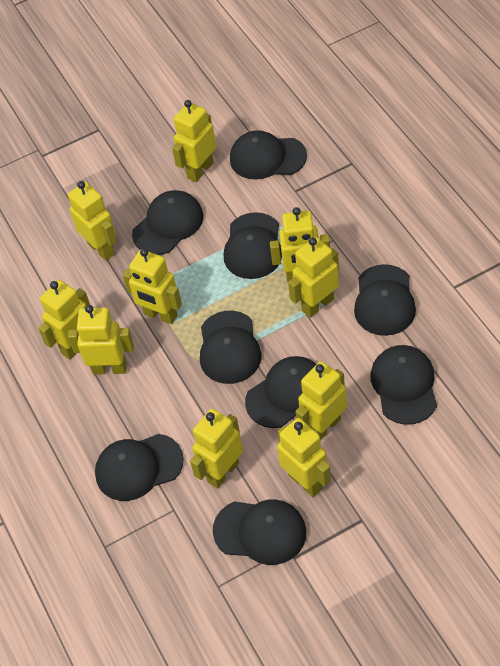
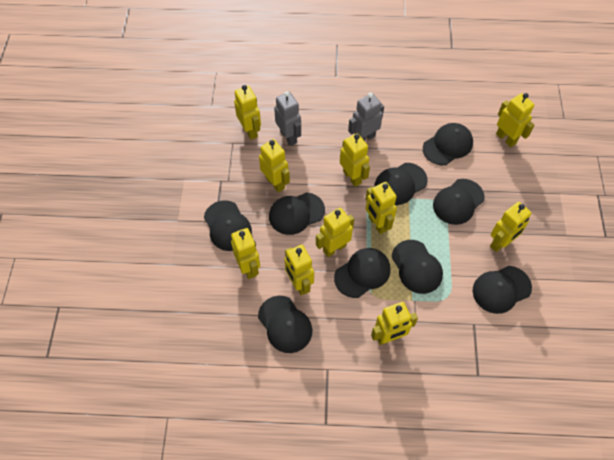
grey robot: 0 -> 2

